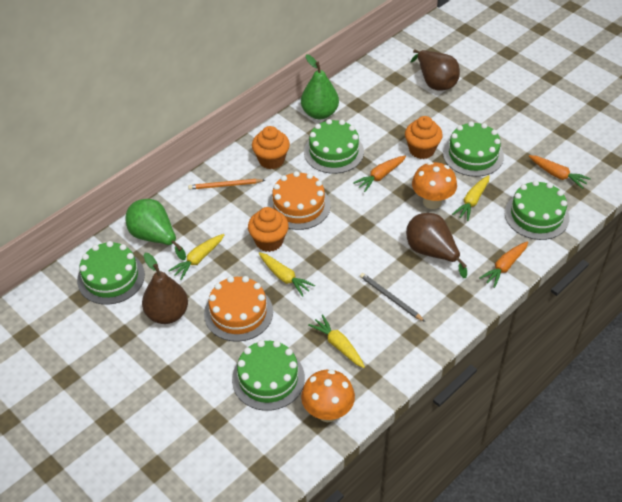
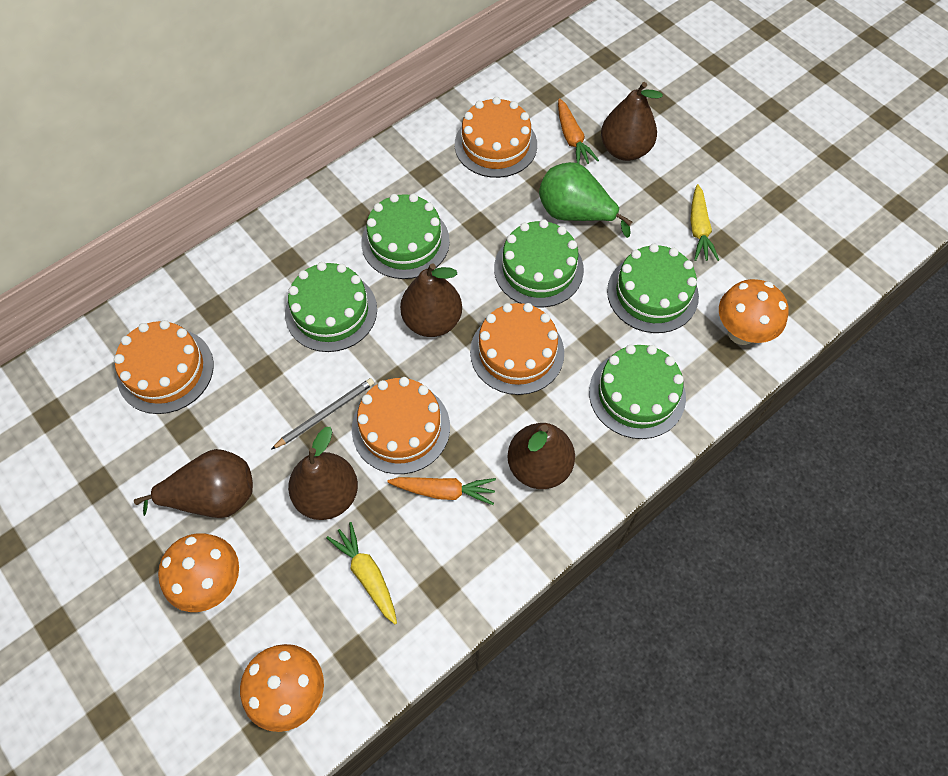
brown pear: 3 -> 5
green pear: 2 -> 1
orange cake: 2 -> 4
orange carrot: 3 -> 2
orange cupcake: 3 -> 0
orange mushroom: 2 -> 3
orange pencil: 1 -> 0
yellow carrot: 4 -> 2

